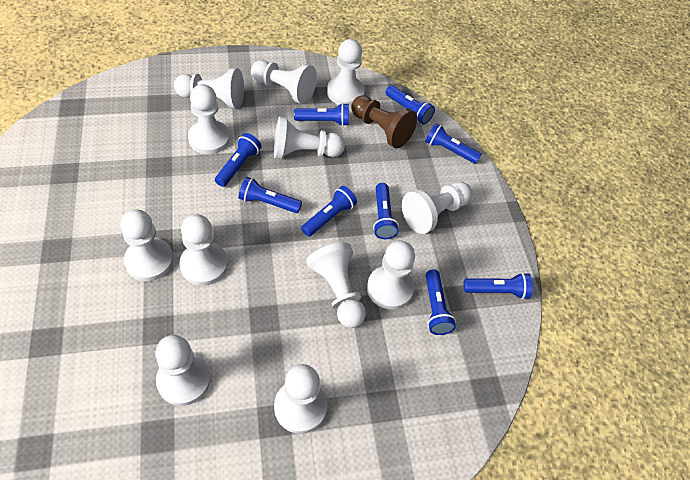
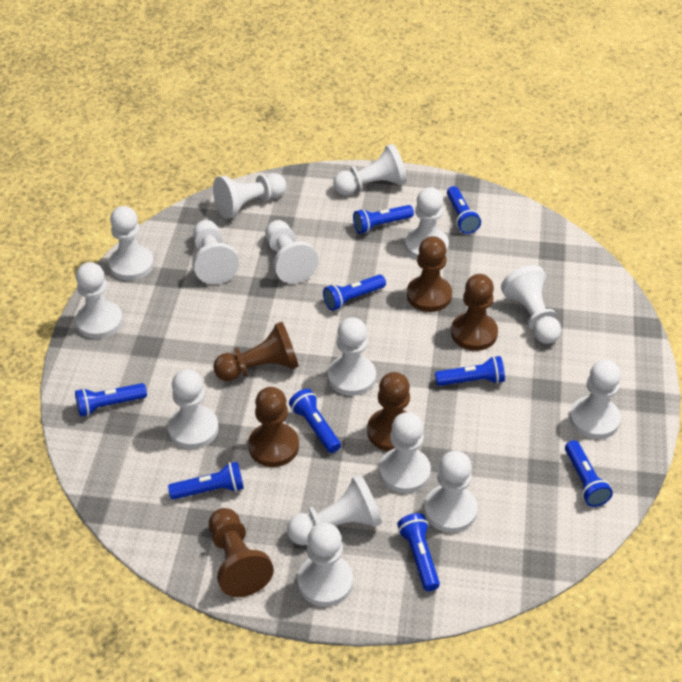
brown pawn: 1 -> 6
white pawn: 12 -> 15

